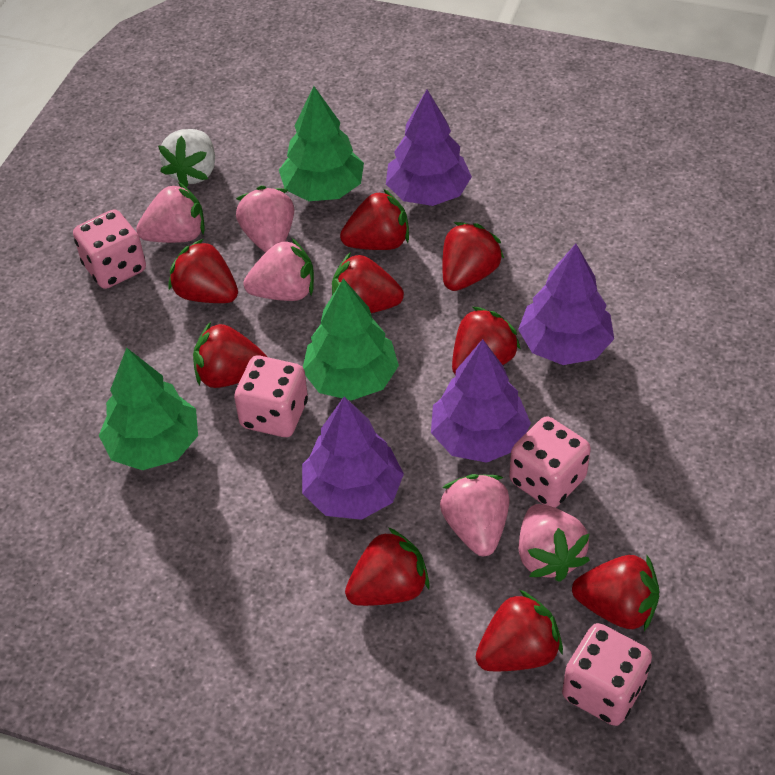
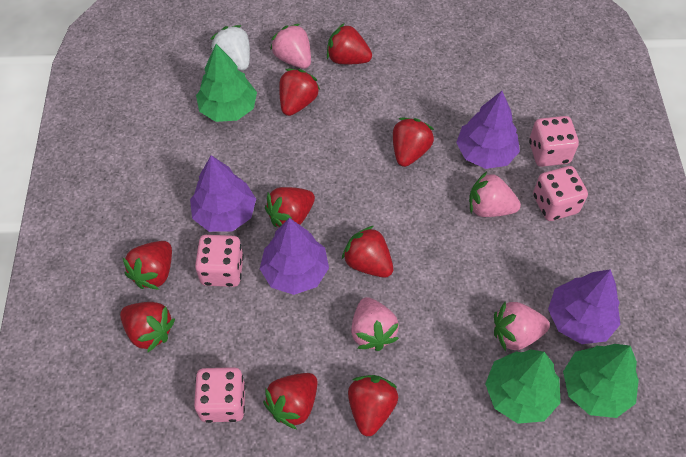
pink strawberry: 5 -> 4

